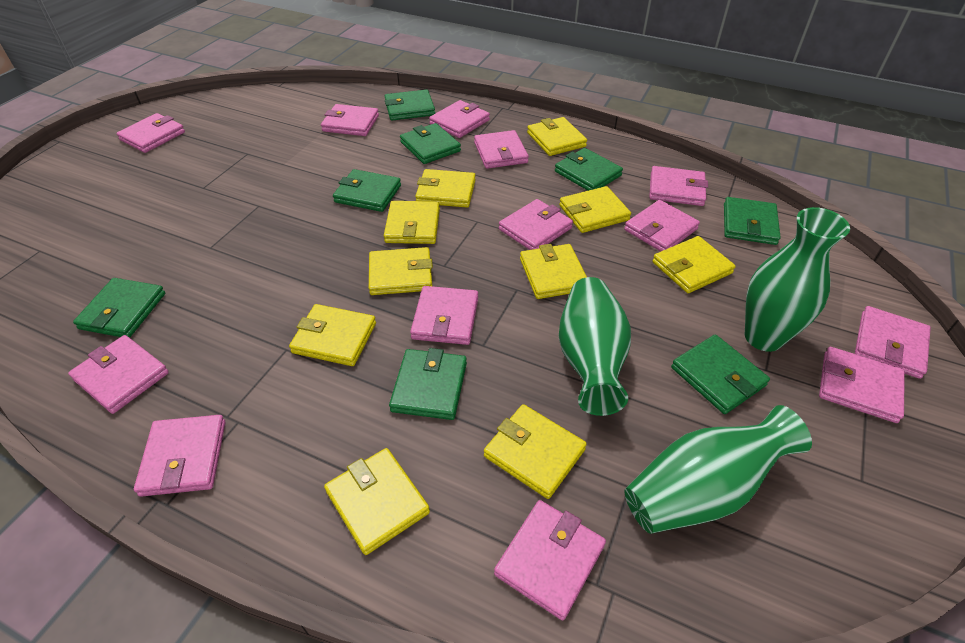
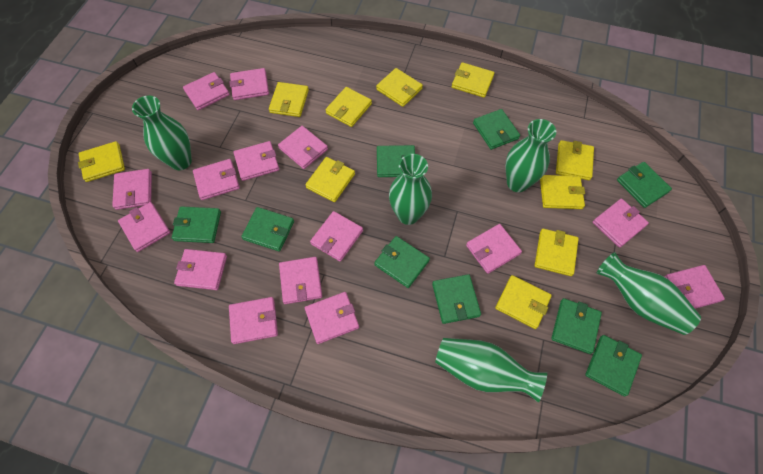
green vase: 3 -> 5
green wallet: 8 -> 9
pink wallet: 13 -> 15

